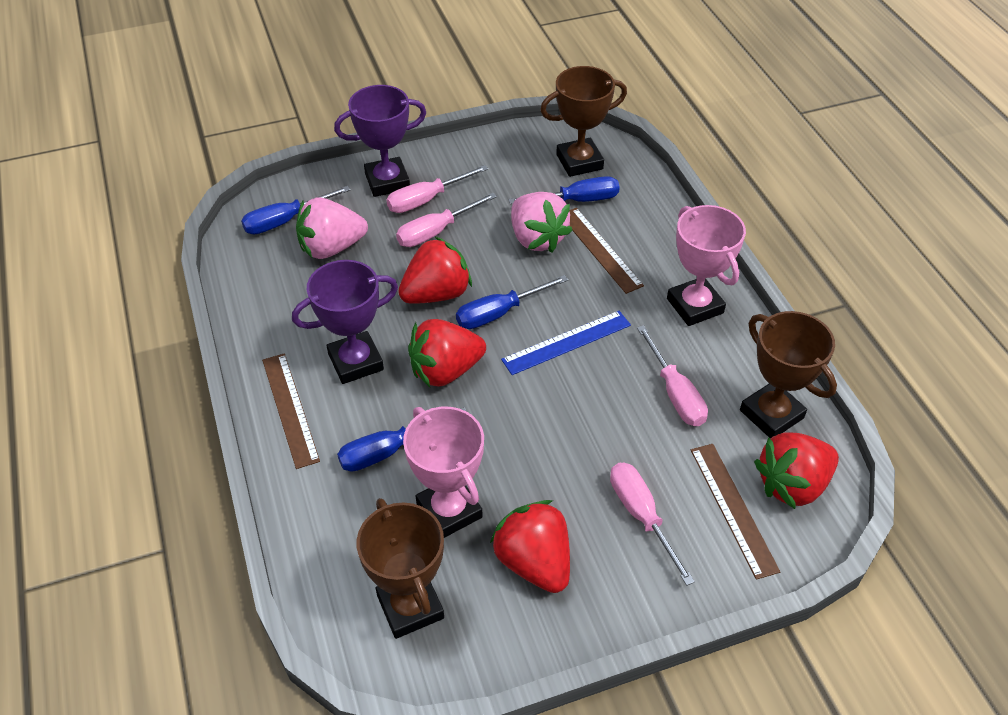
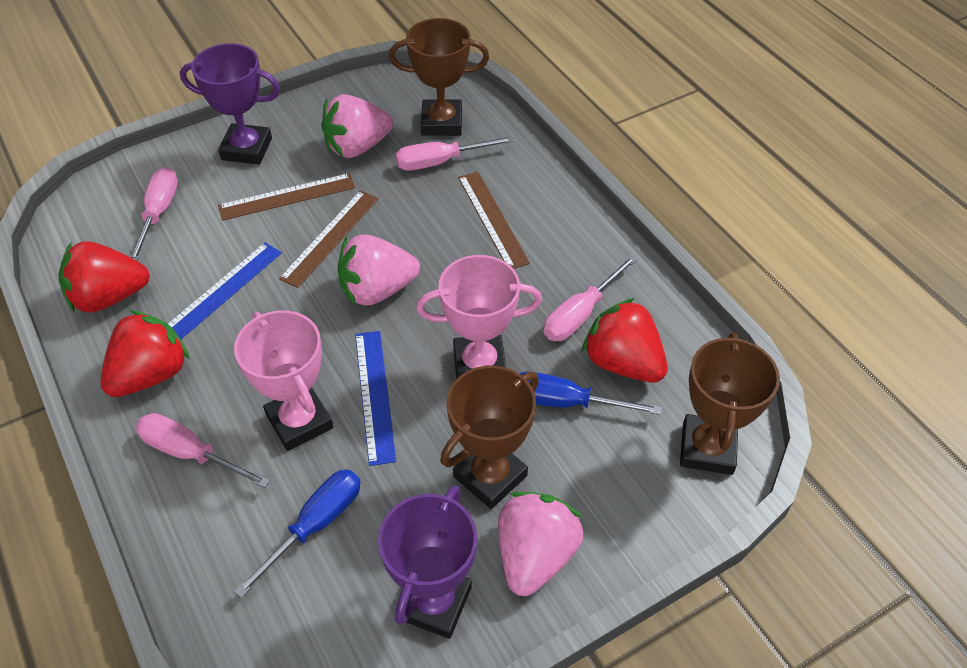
blue ruler: 1 -> 2
blue screwdriver: 4 -> 2
pink strawberry: 2 -> 3
red strawberry: 4 -> 3

